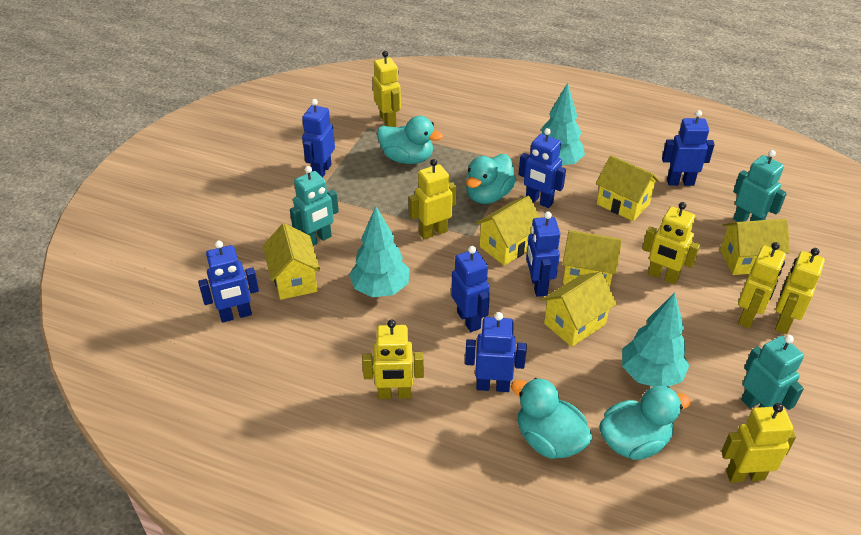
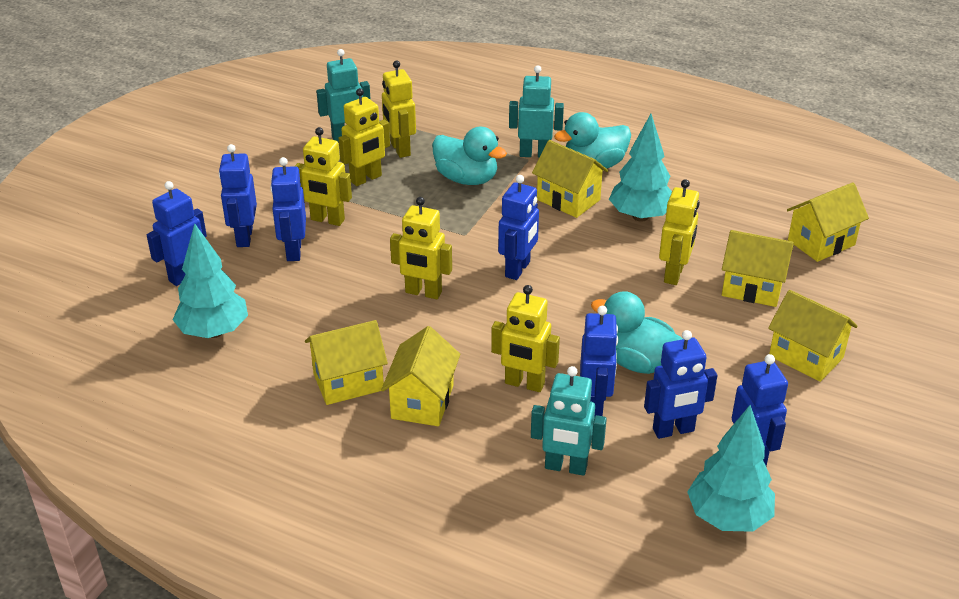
turquoise duck: 4 -> 3
yellow robot: 7 -> 6

